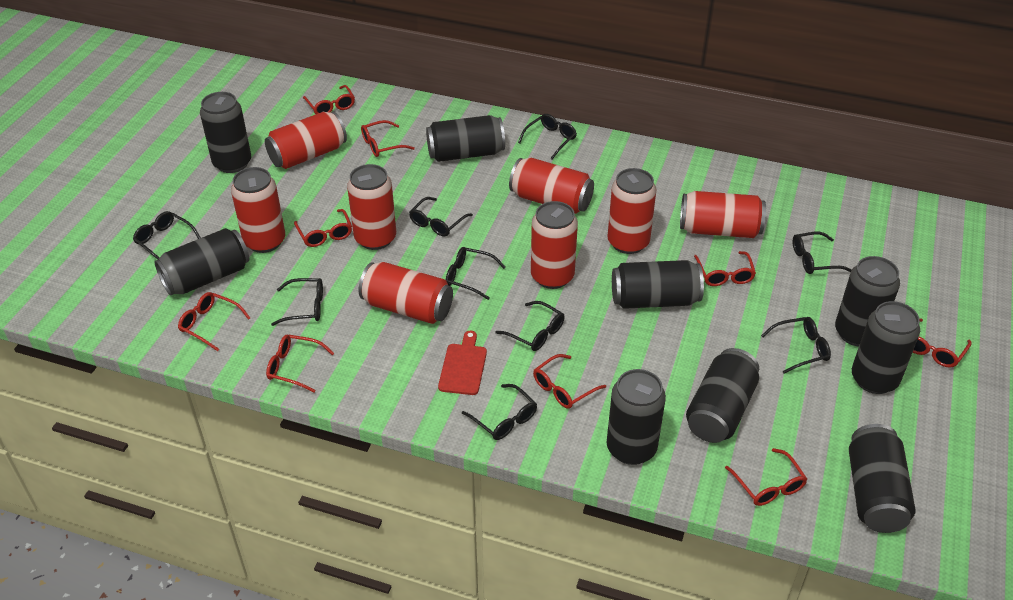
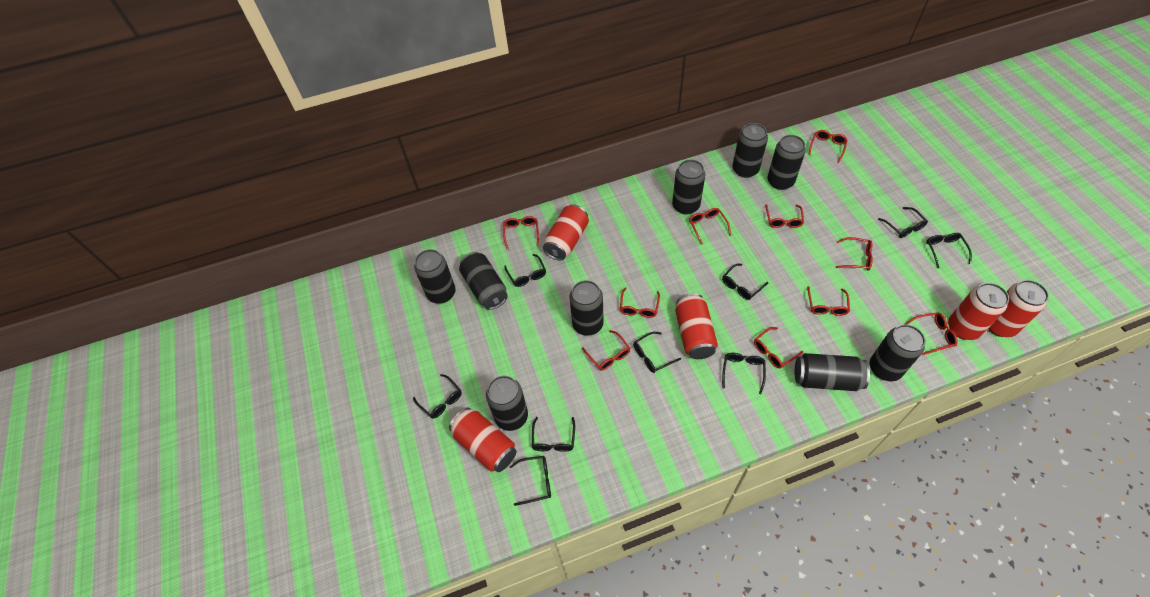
red can: 8 -> 5
red cutting board: 1 -> 0
red glasses: 9 -> 10

